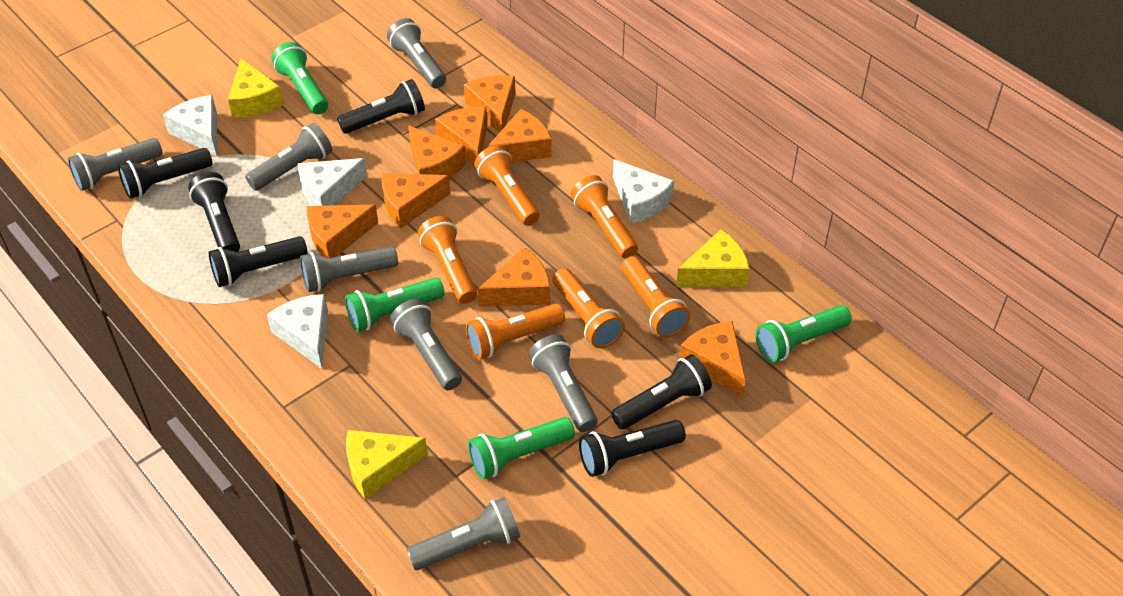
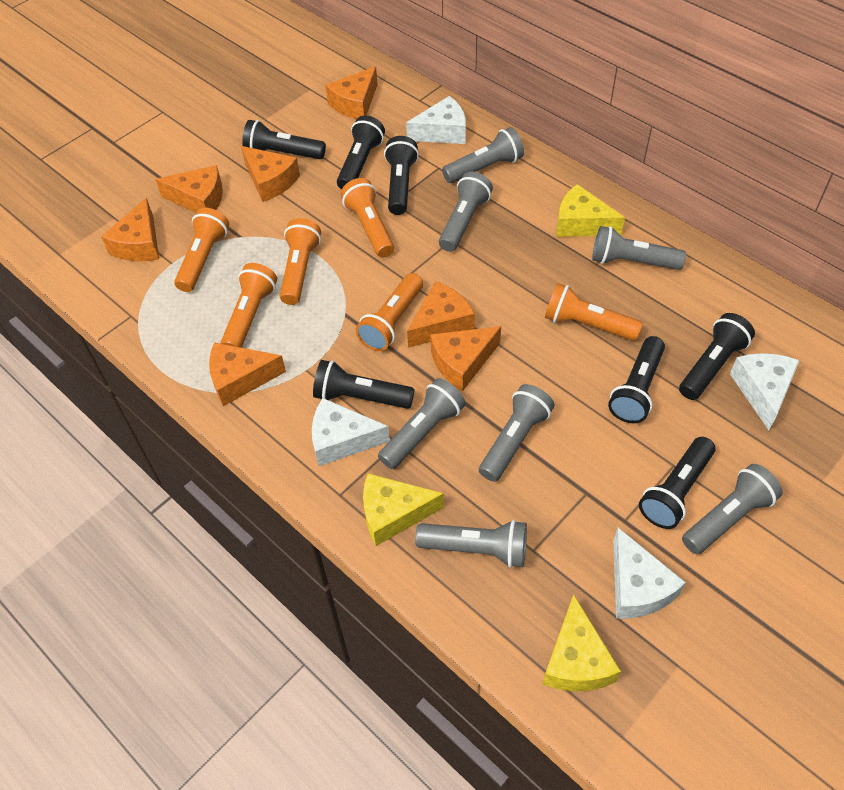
black flashlight: 6 -> 7
green flashlight: 4 -> 0
orange cheese: 8 -> 7

